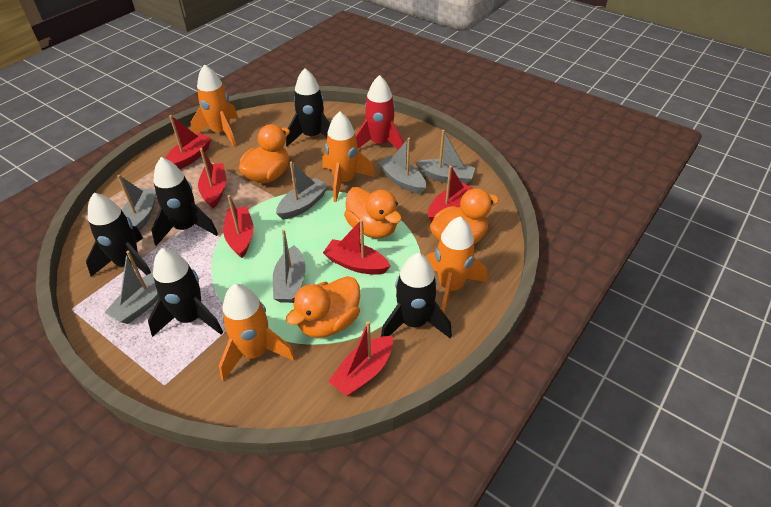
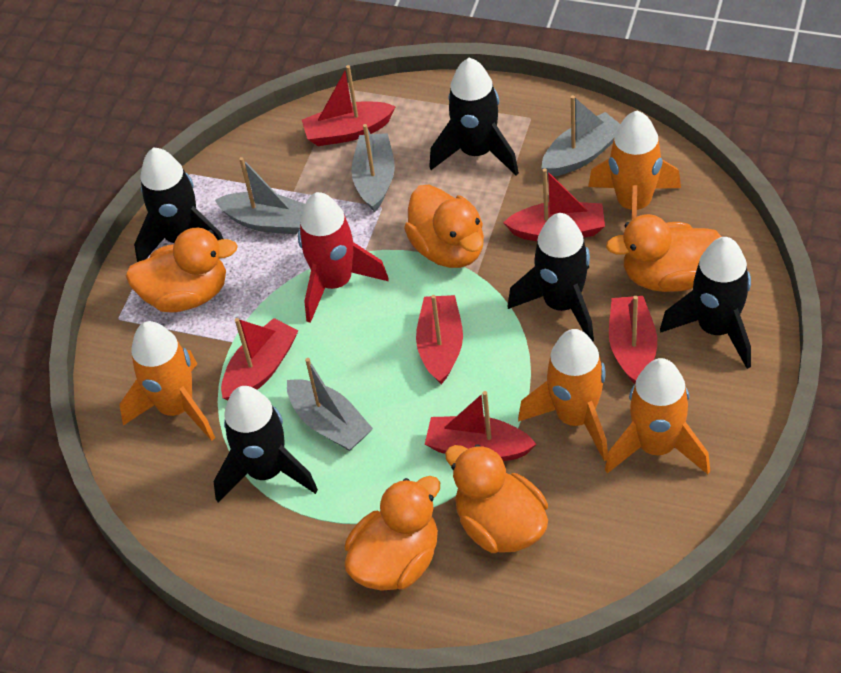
grey boat: 6 -> 4
orange duck: 4 -> 5

